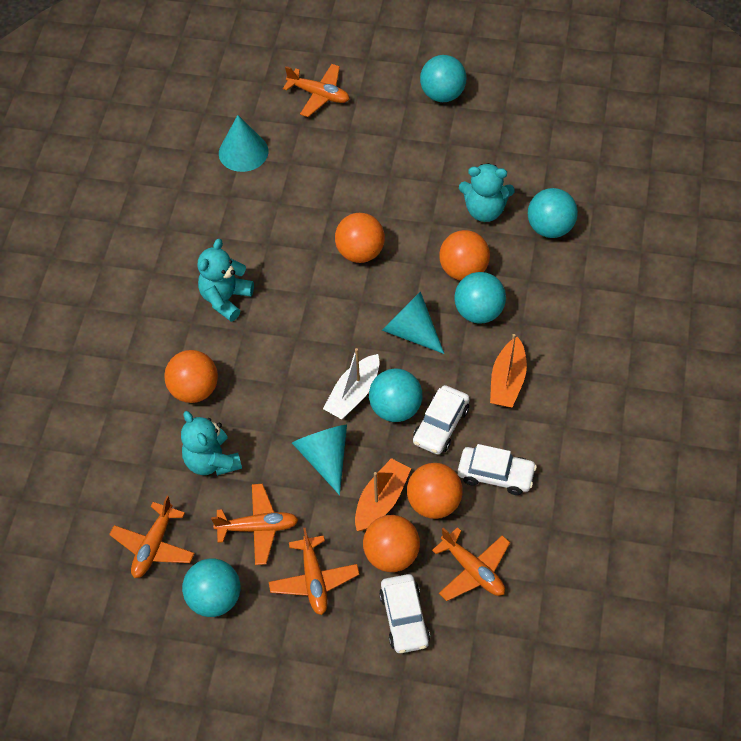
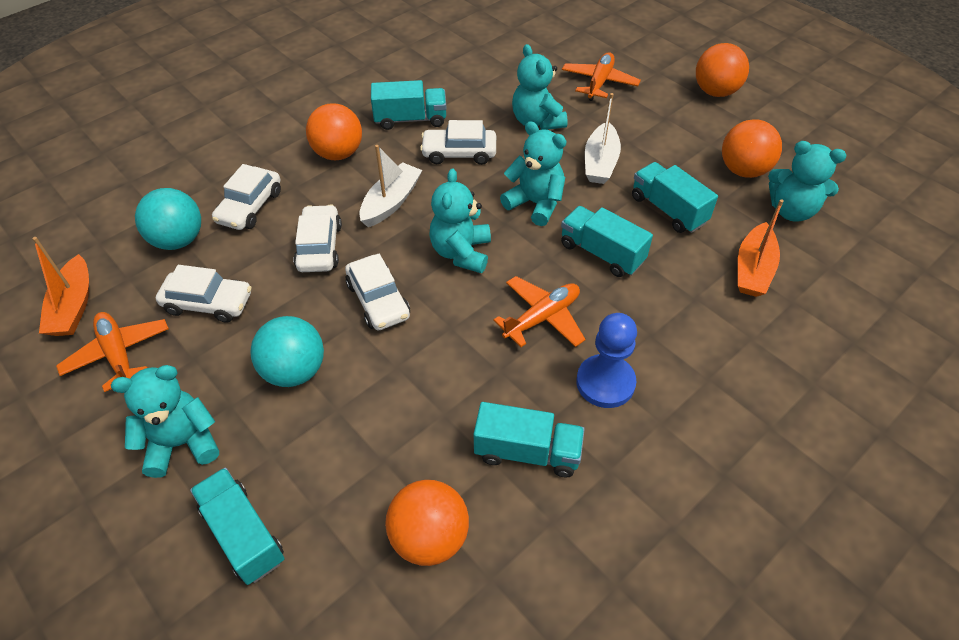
blue pawn: 0 -> 1
orange ball: 5 -> 4
orange plane: 5 -> 3
turquoise ball: 5 -> 2
turquoise cone: 3 -> 0
turquoise teddy bear: 3 -> 5
turquoise truck: 0 -> 5
white boat: 1 -> 2
white car: 3 -> 5

